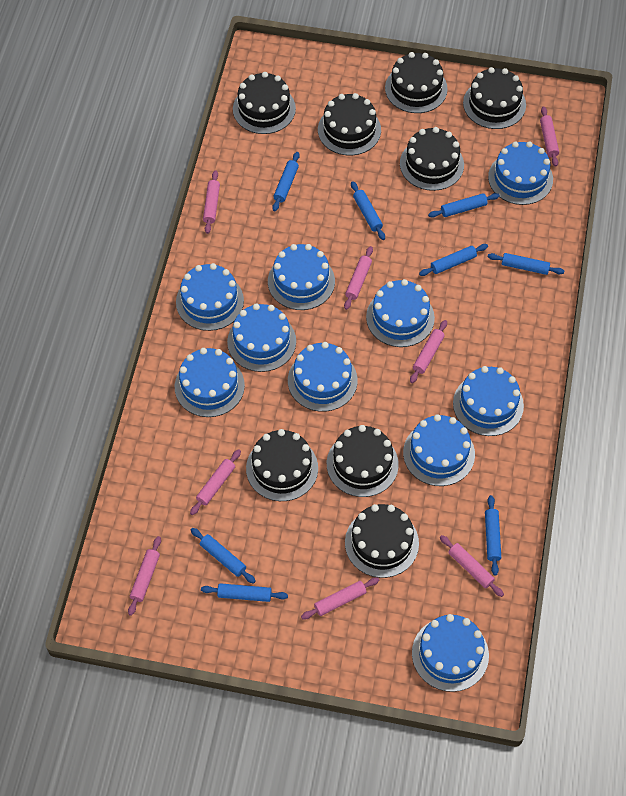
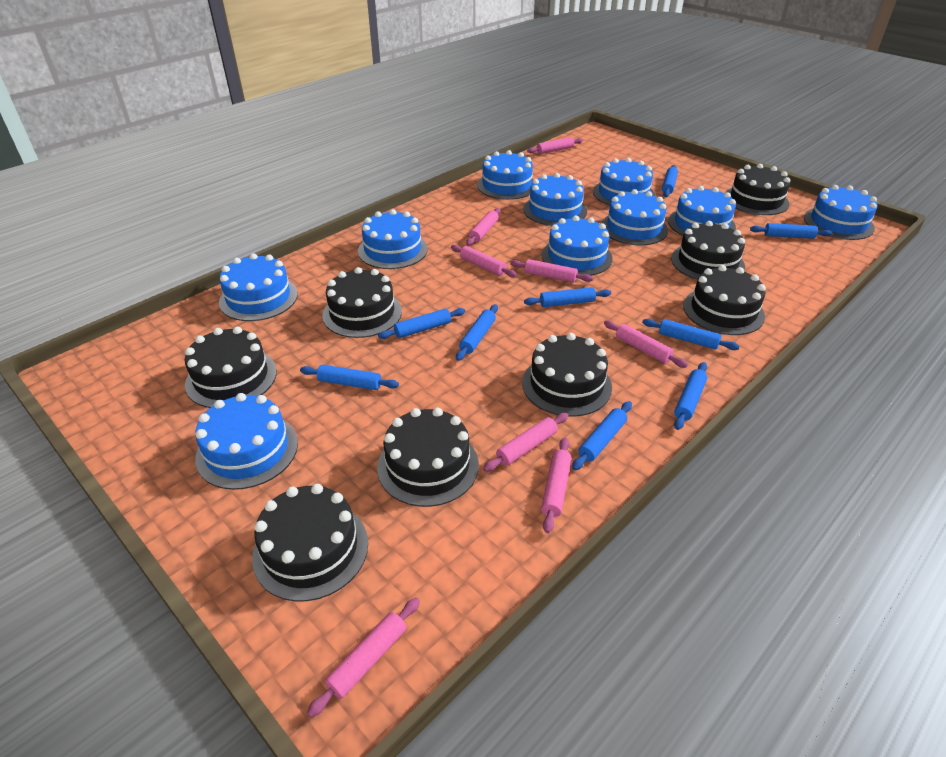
blue rolling pin: 8 -> 9

